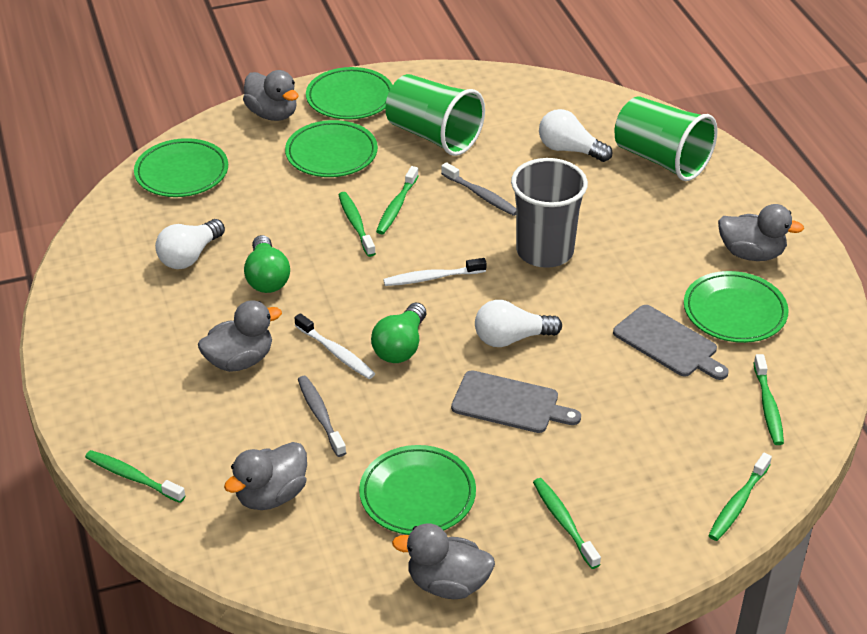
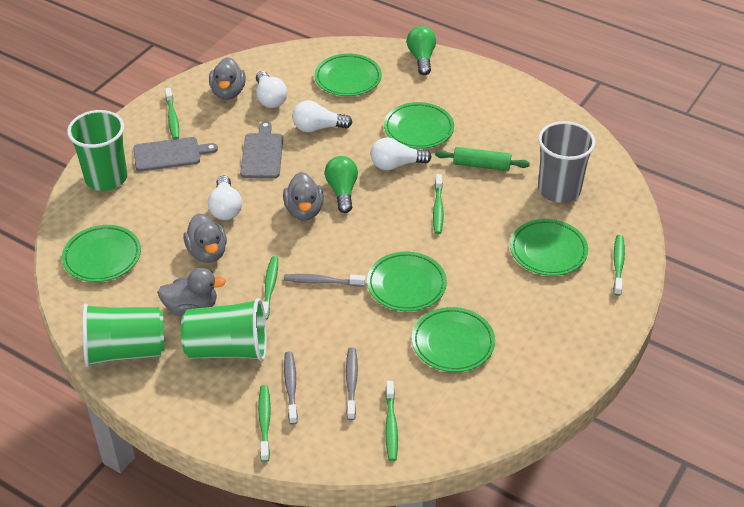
green cup: 2 -> 3
green plate: 5 -> 6
green rolling pin: 0 -> 1
grey duck: 5 -> 4
grey toothbrush: 2 -> 3
white light bulb: 3 -> 4
white toothbrush: 2 -> 0

